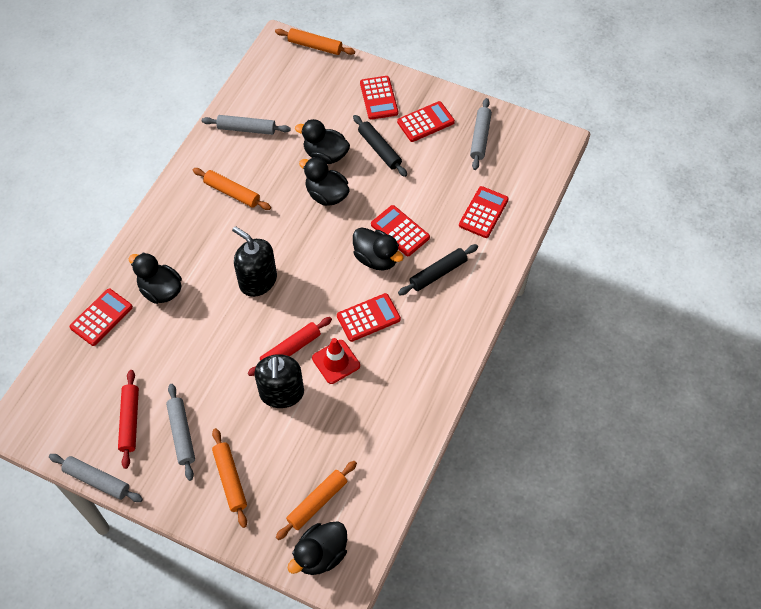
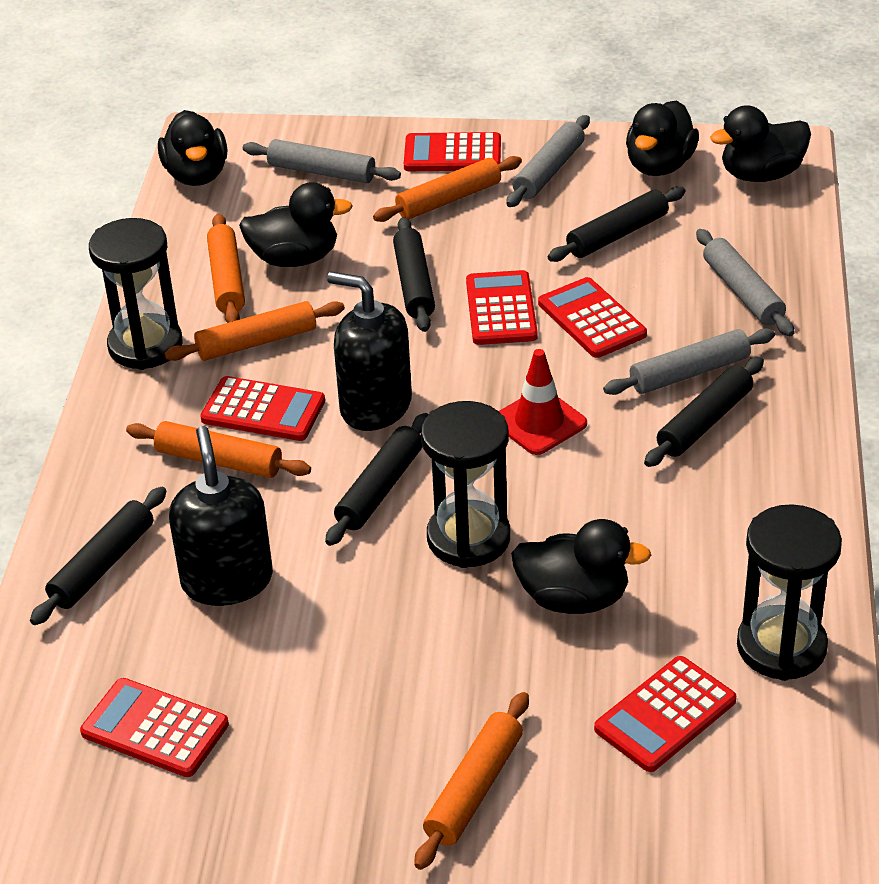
black hourglass: 0 -> 3
black rolling pin: 2 -> 5
orange rolling pin: 4 -> 5
red rolling pin: 2 -> 0

